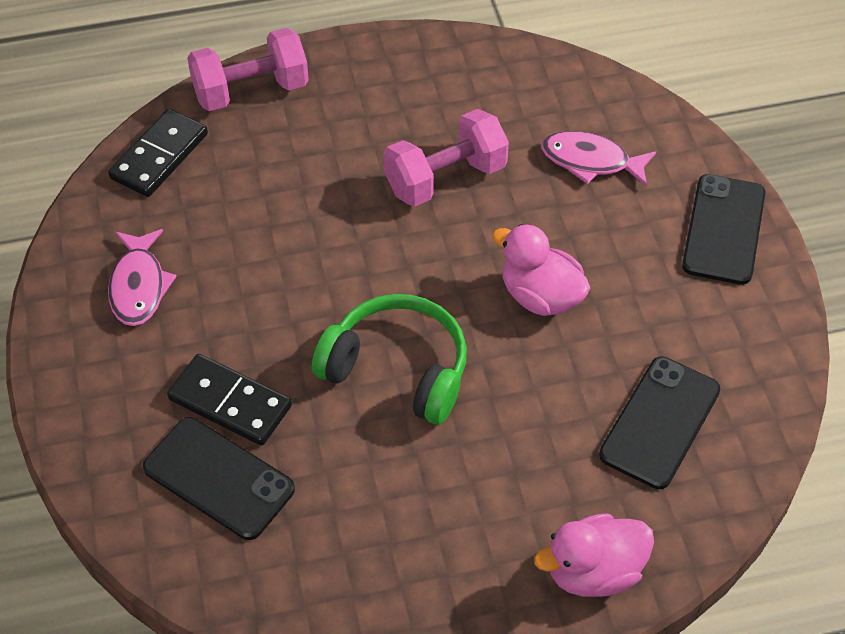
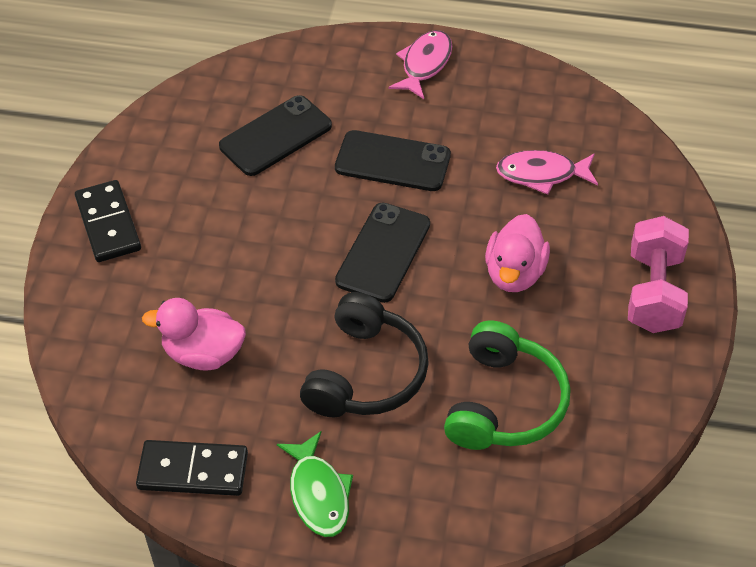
black headphones: 0 -> 1
green fish: 0 -> 1
pink dumbbell: 2 -> 1

